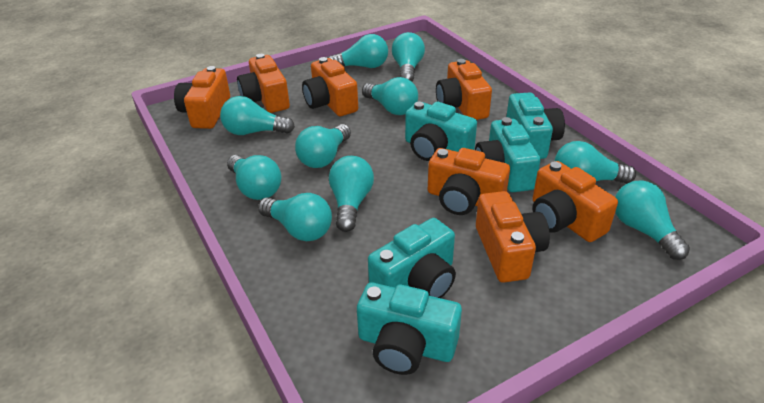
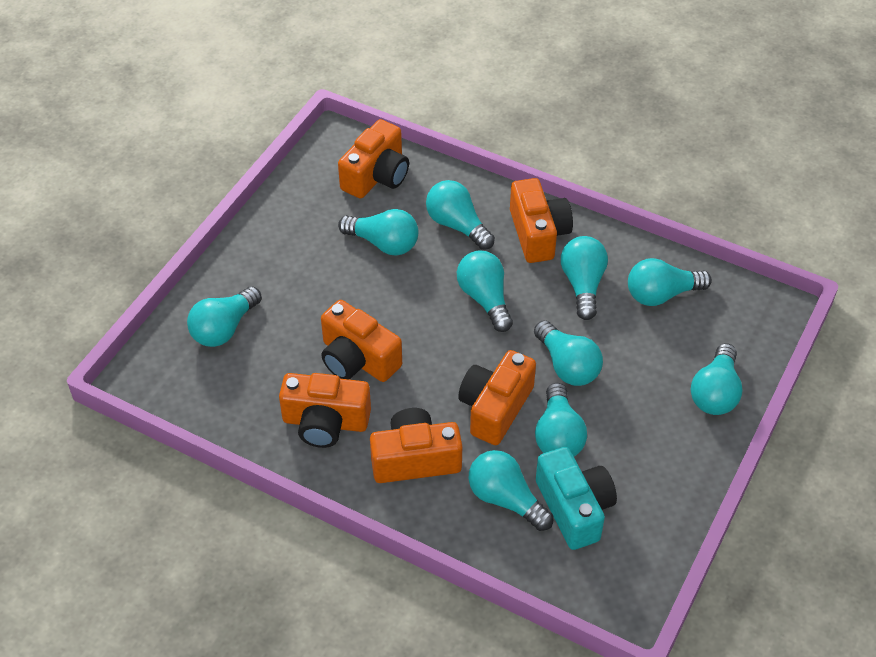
orange camera: 7 -> 6
turquoise camera: 5 -> 1

